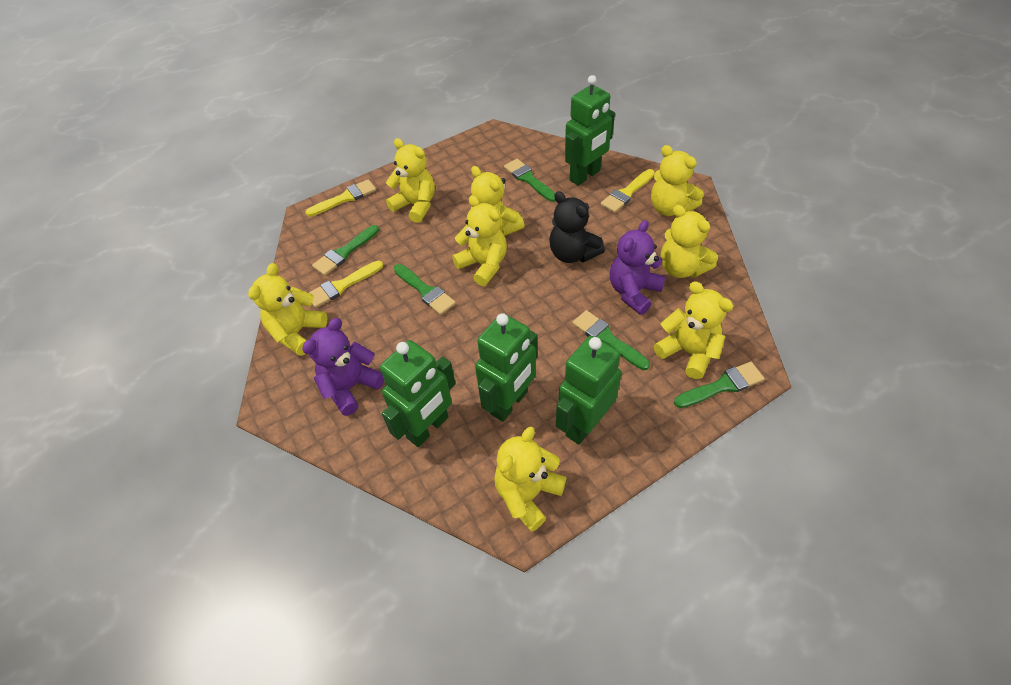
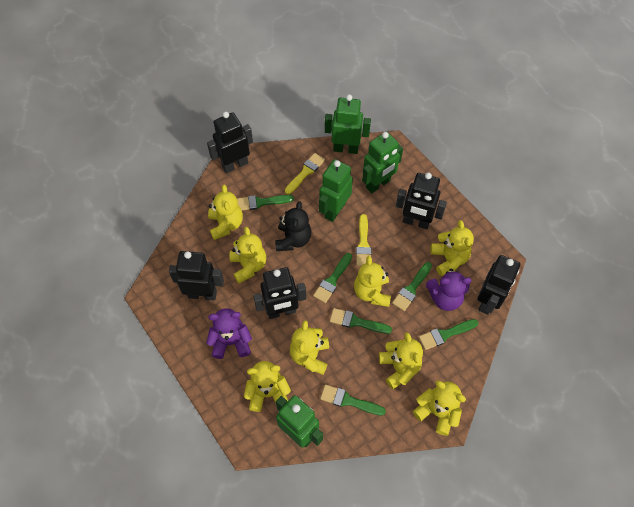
black robot: 0 -> 5
green brush: 5 -> 6
yellow brush: 3 -> 2

